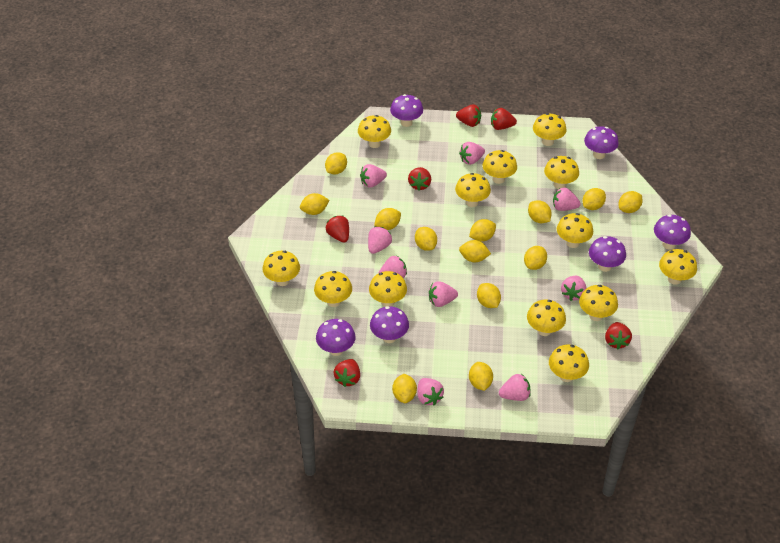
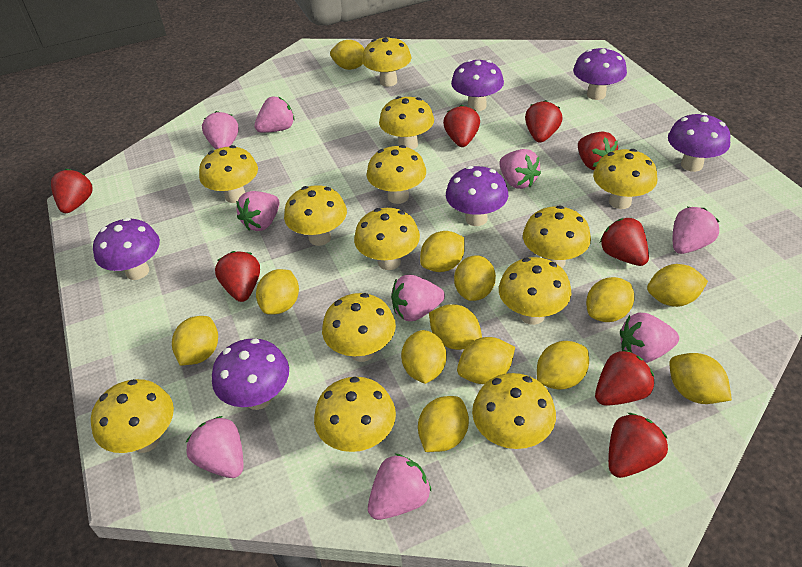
red strawberry: 6 -> 8

